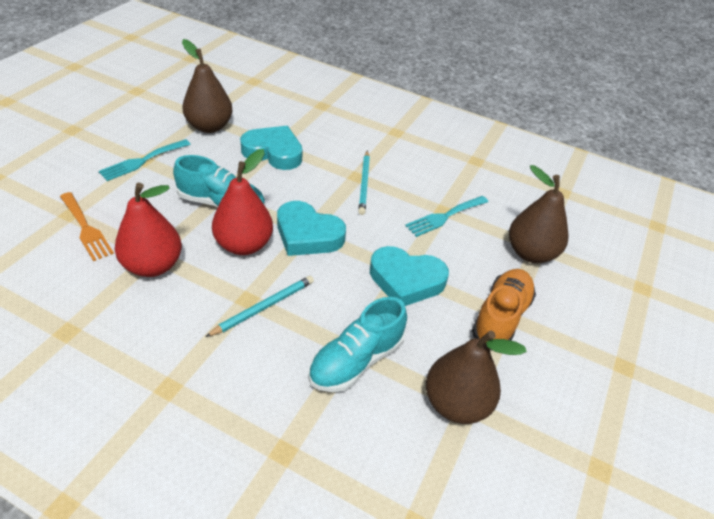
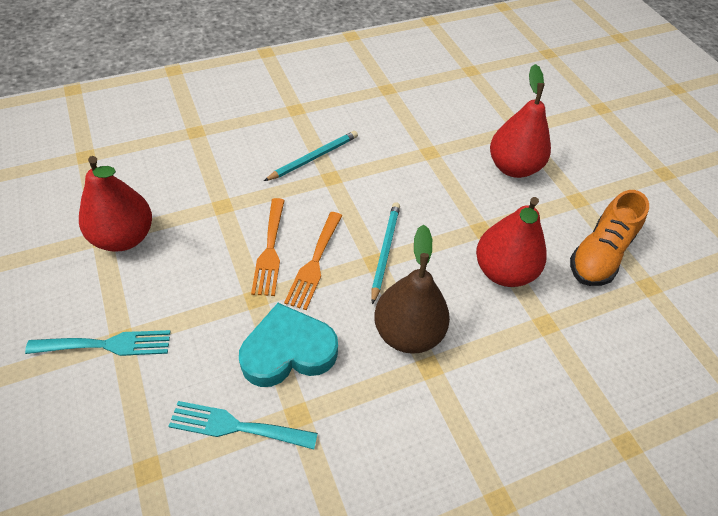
brown pear: 3 -> 1
orange fork: 1 -> 2
red pear: 2 -> 3
turquoise heart: 3 -> 1
turquoise shoe: 2 -> 0

